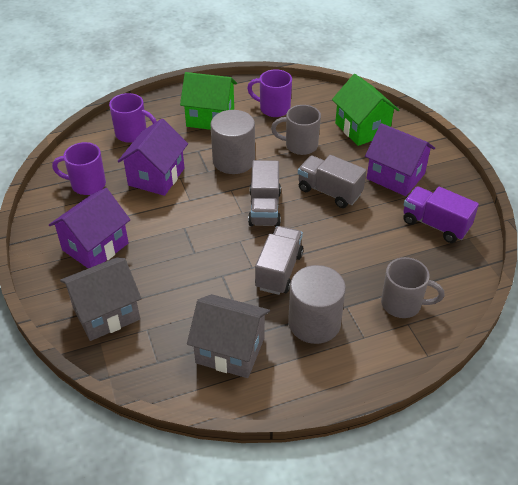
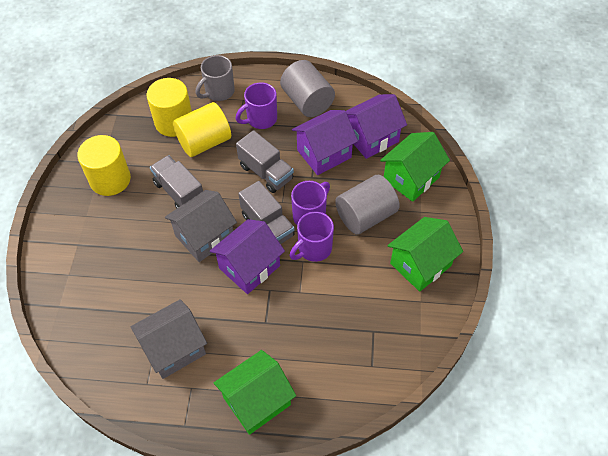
green house: 2 -> 3
grey mug: 2 -> 1
purple truck: 1 -> 0
yellow cylinder: 0 -> 3

